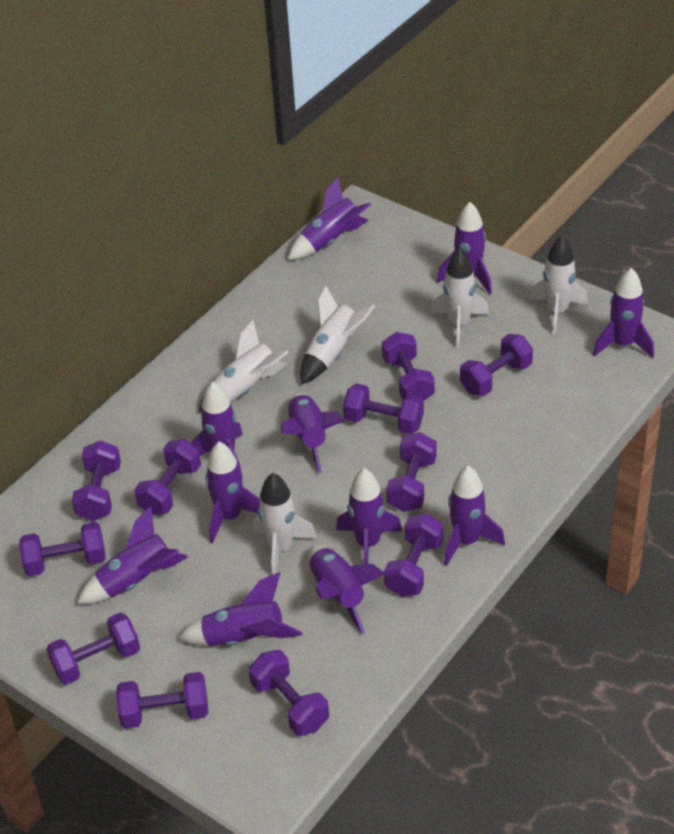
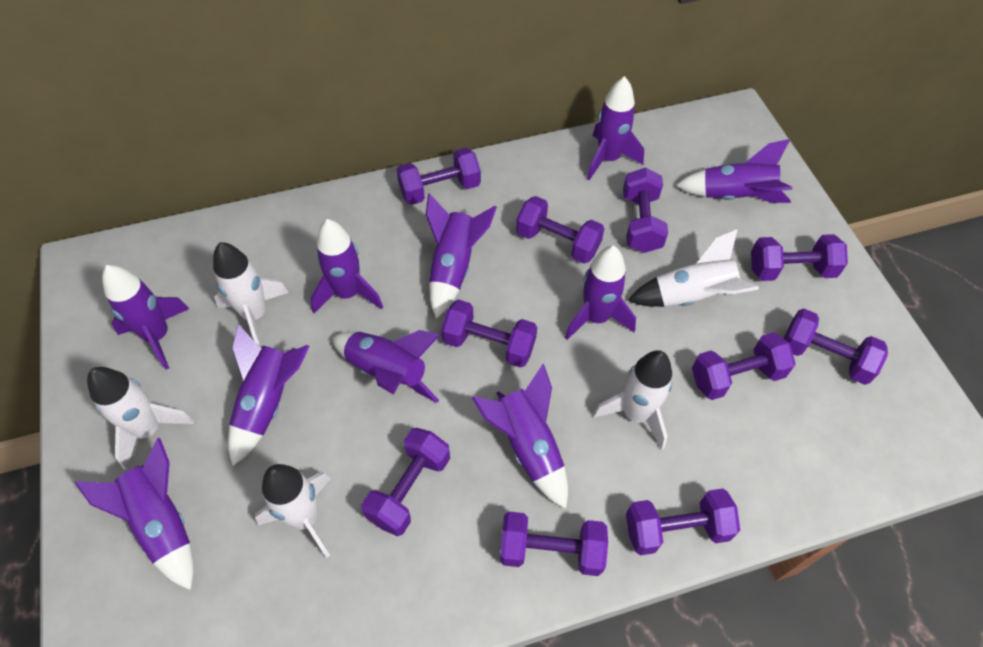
purple dumbbell: 11 -> 10
purple rocket: 11 -> 10

